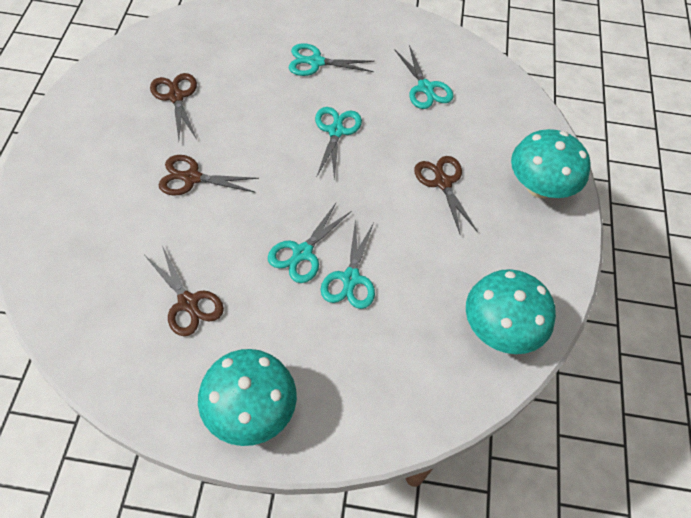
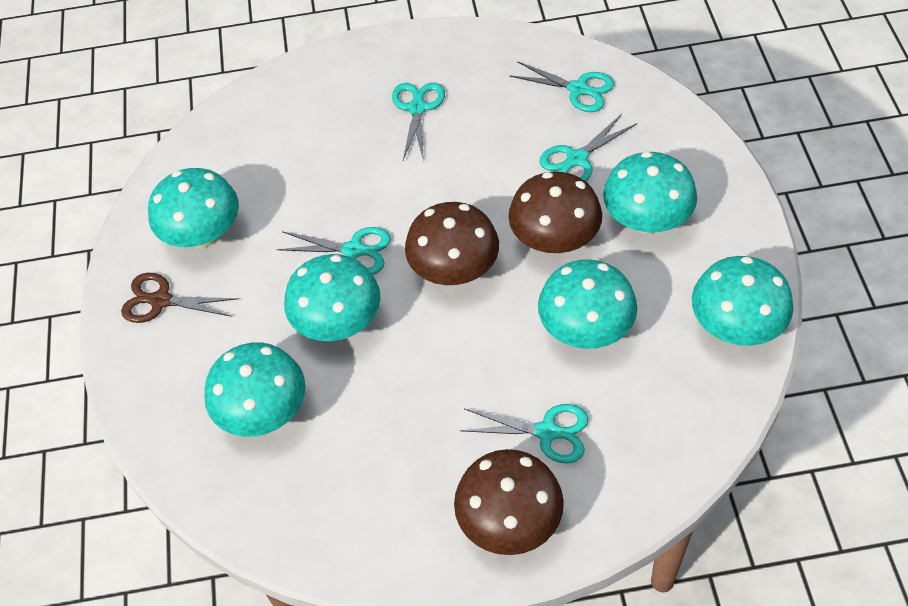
brown mushroom: 0 -> 3
brown scissors: 4 -> 1
turquoise mushroom: 3 -> 6

